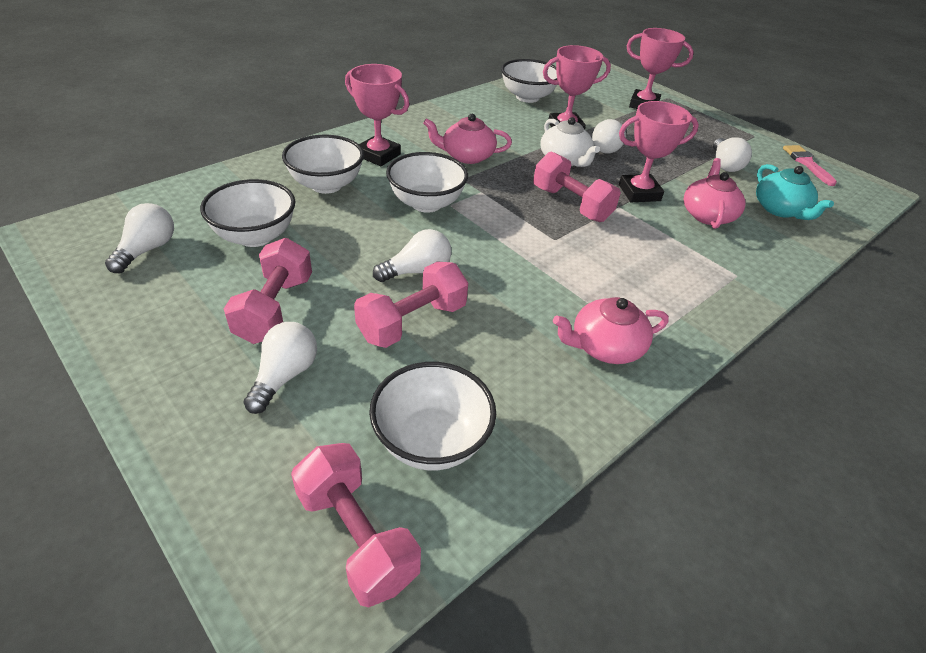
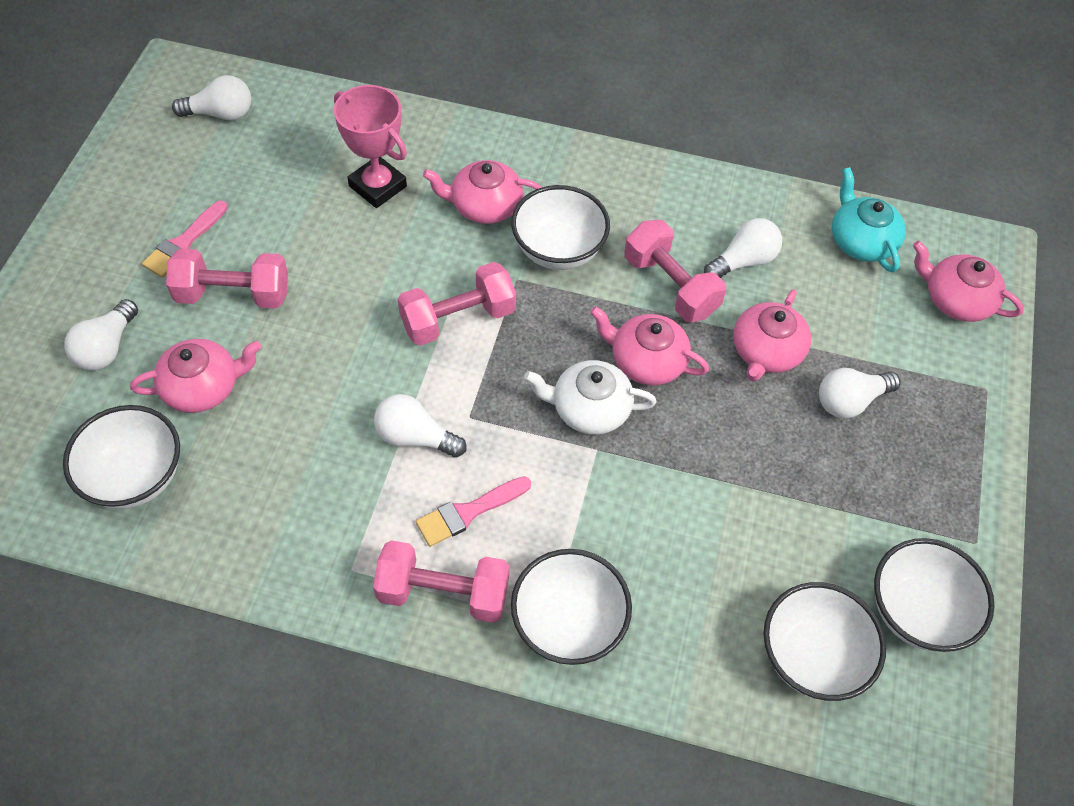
pink brush: 1 -> 2
pink teapot: 3 -> 5
pink trophy: 4 -> 1

